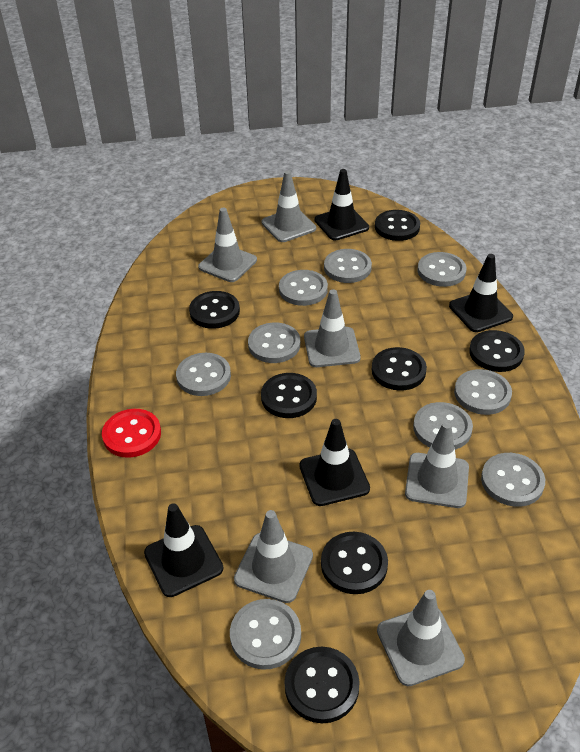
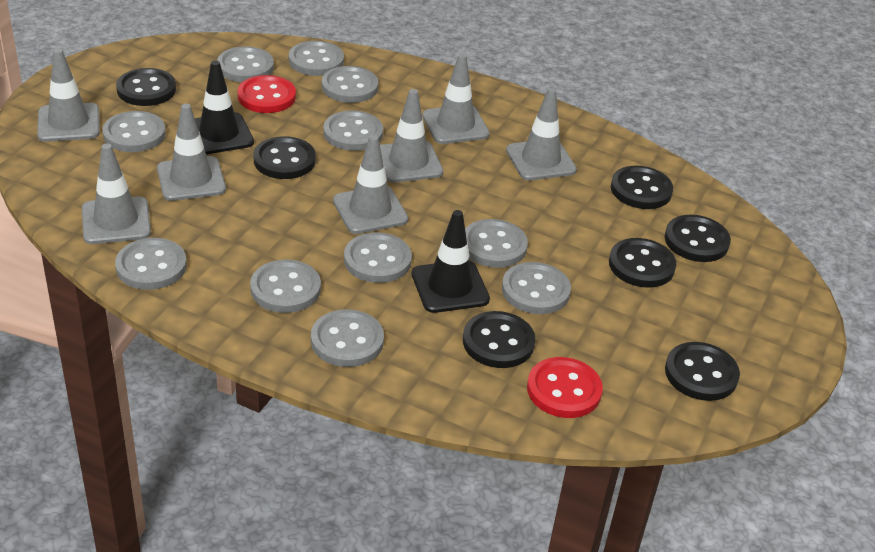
black traffic cone: 4 -> 2
grey button: 9 -> 11
grey traffic cone: 6 -> 7
red button: 1 -> 2

